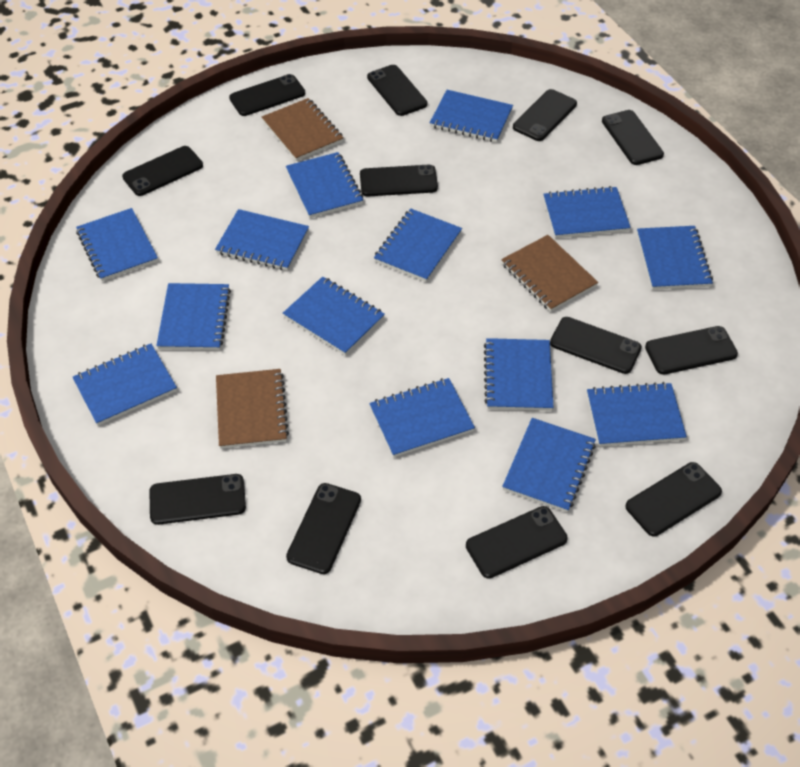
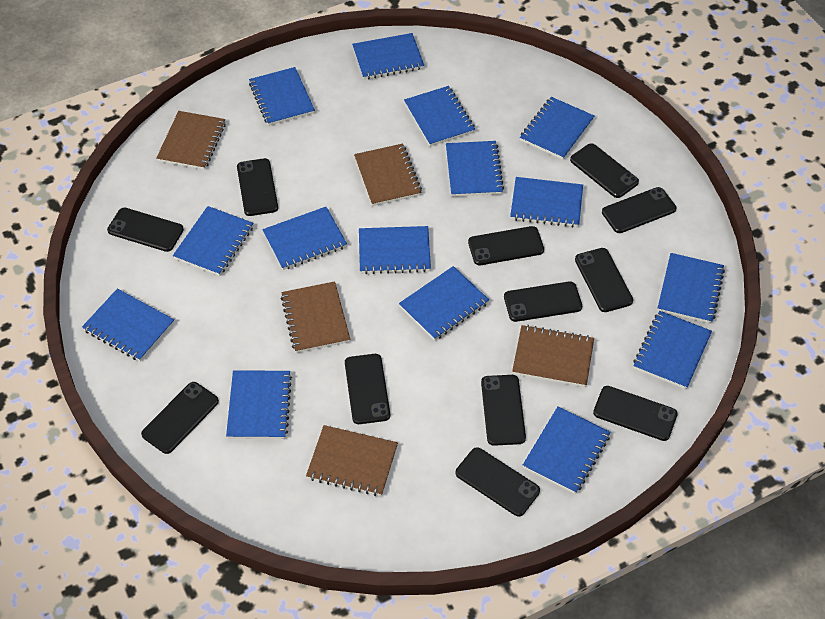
blue notebook: 14 -> 15
brown notebook: 3 -> 5

